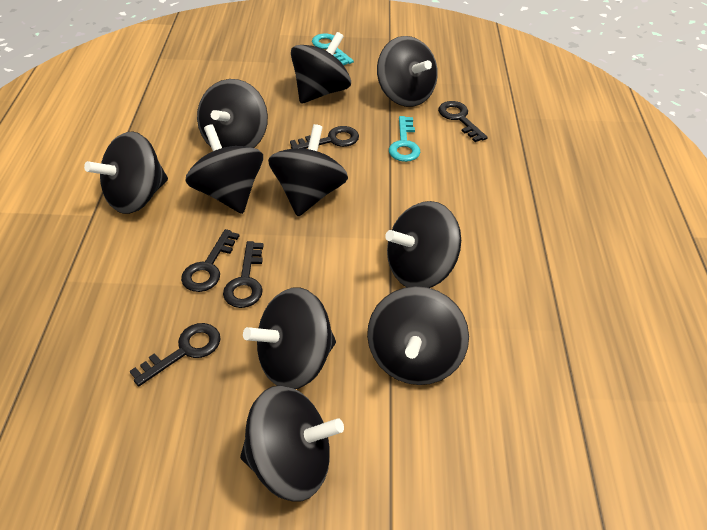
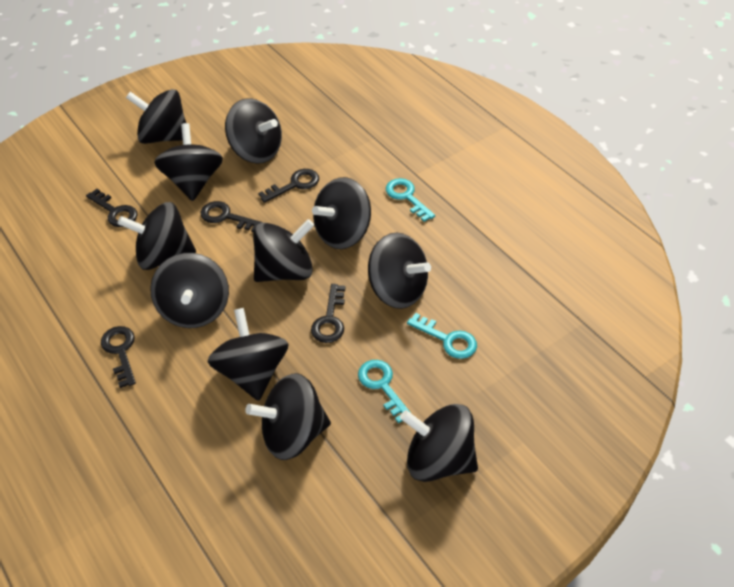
black spinning top: 10 -> 11
turquoise key: 2 -> 3

